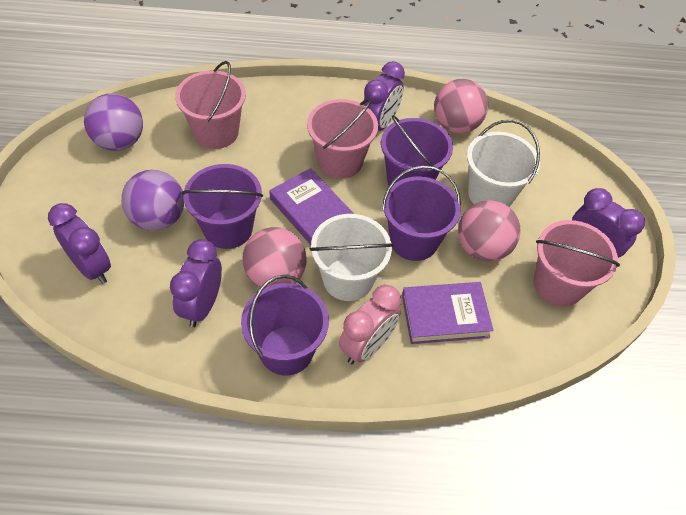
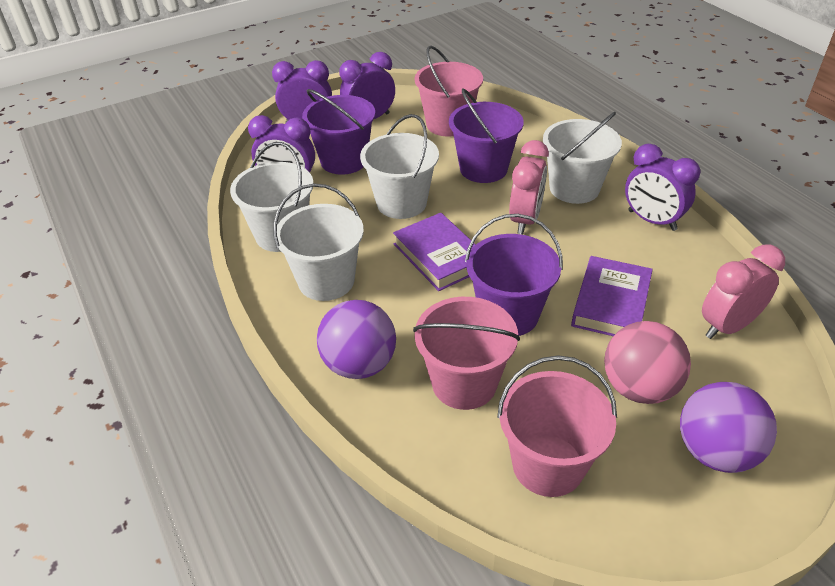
pink ball: 3 -> 1
pink clock: 1 -> 2
purple bucket: 4 -> 3
white bucket: 2 -> 4

